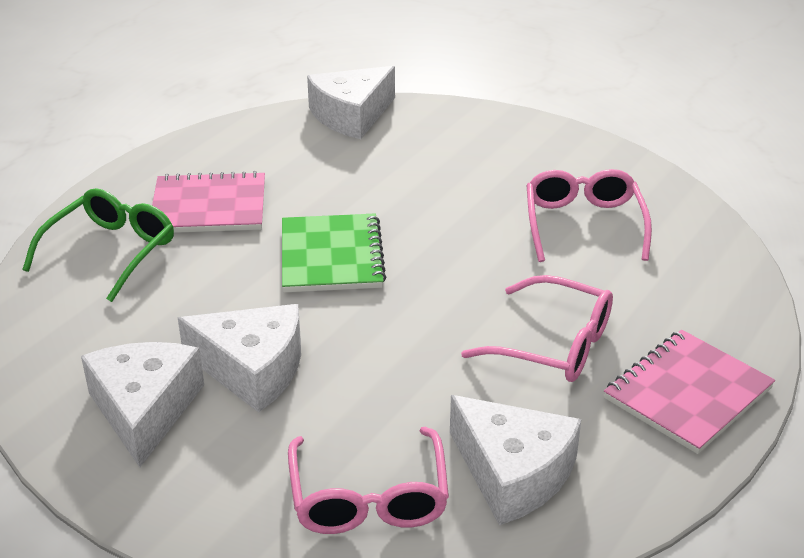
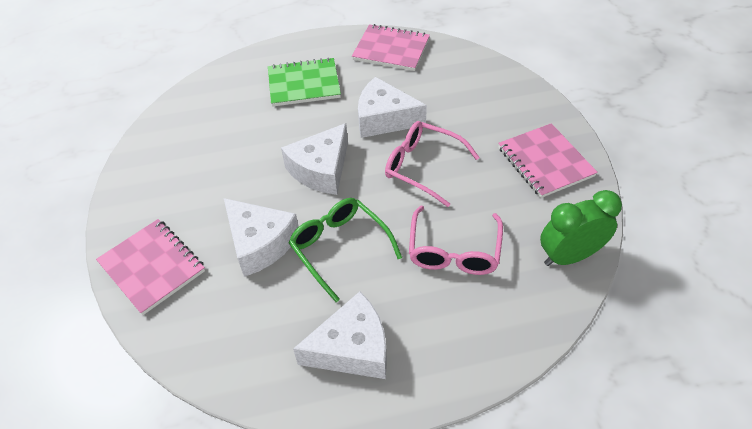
green clock: 0 -> 1
pink glasses: 3 -> 2
pink notebook: 2 -> 3

